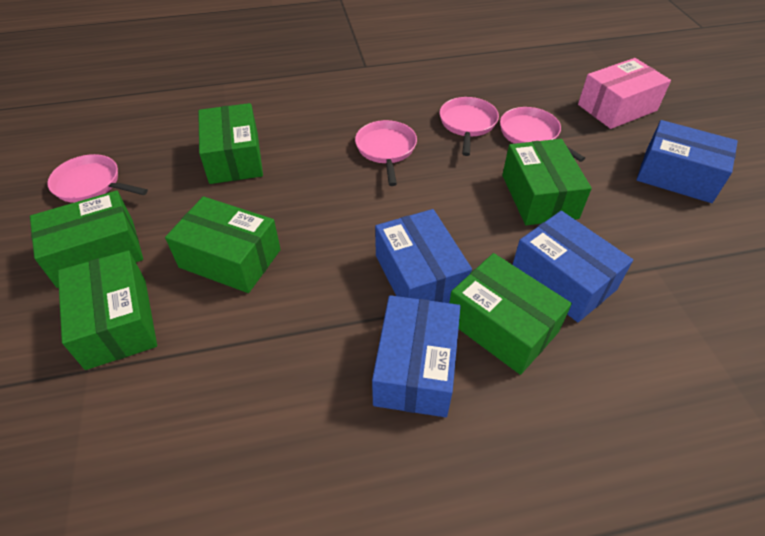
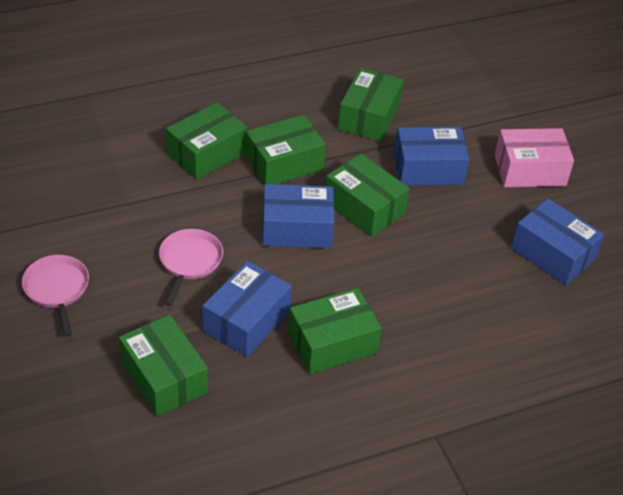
pink pan: 4 -> 2

